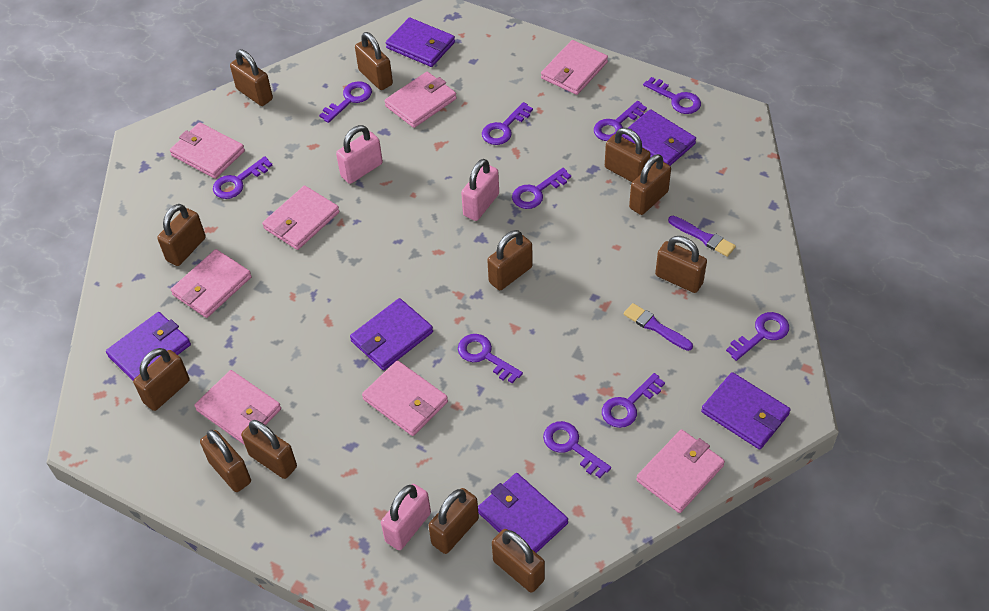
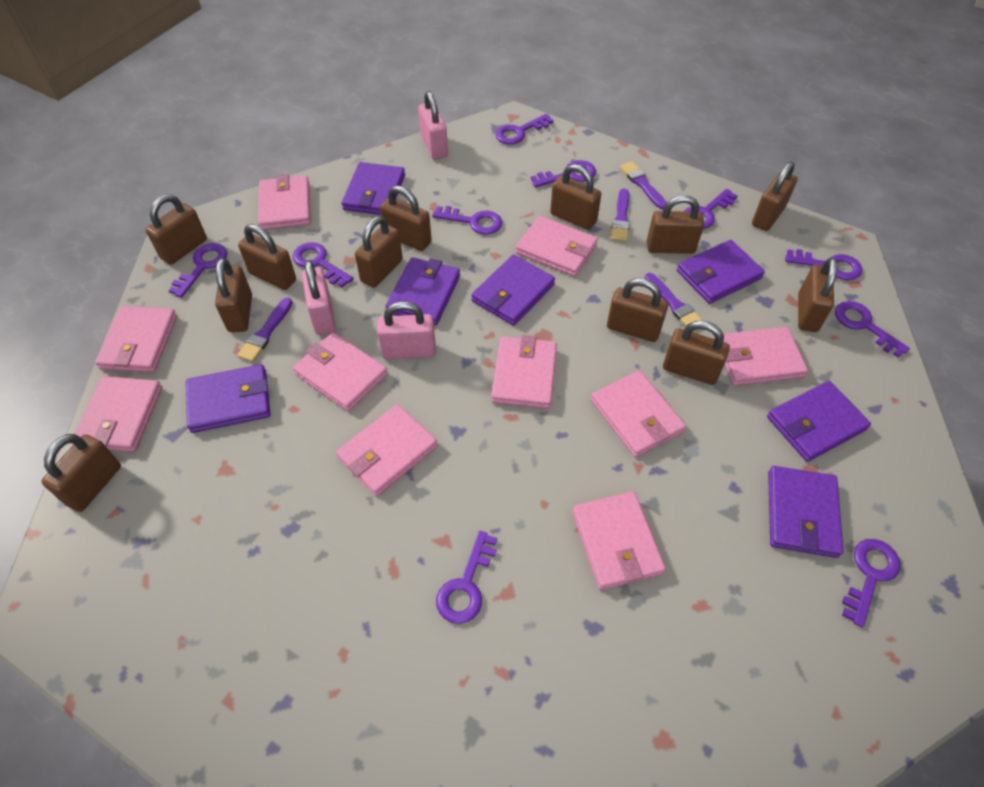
pink wallet: 8 -> 10
purple brush: 2 -> 4
purple wallet: 6 -> 7

